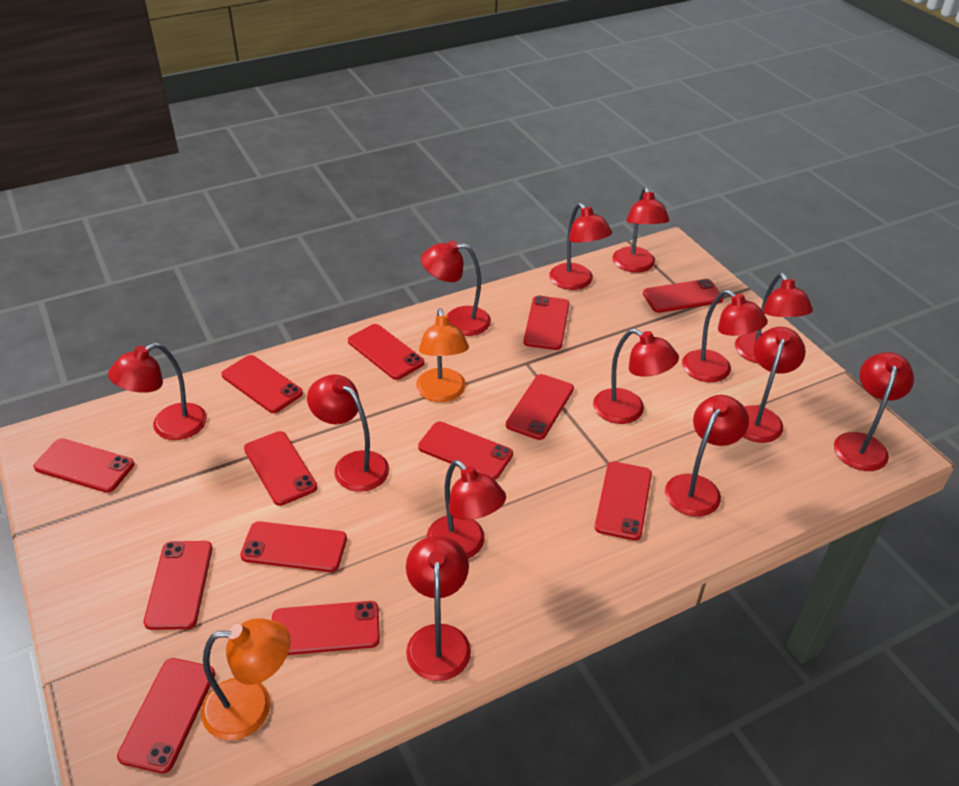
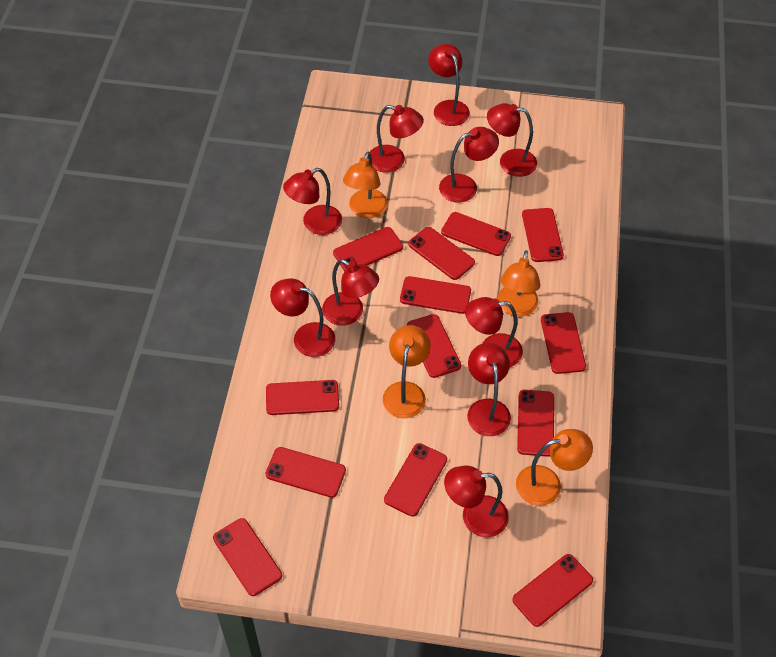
orange lamp: 2 -> 4
red lamp: 13 -> 10

